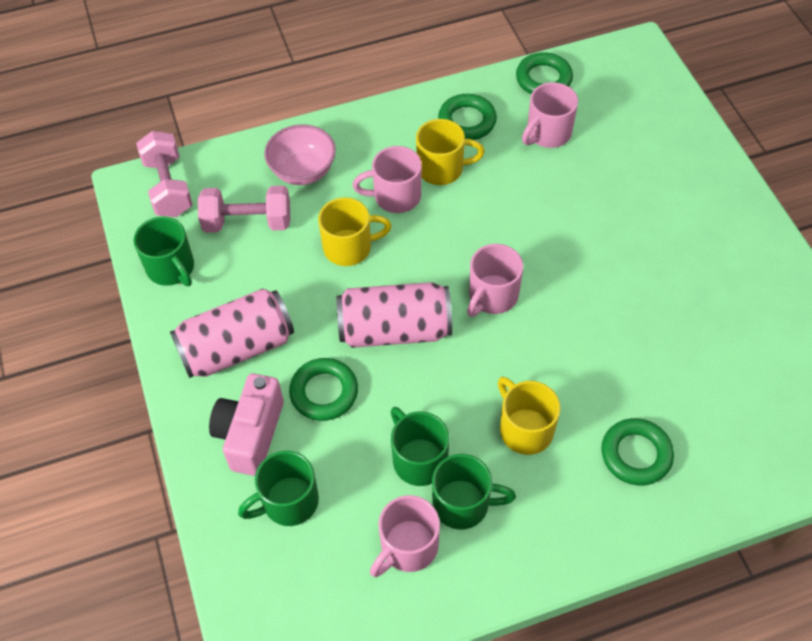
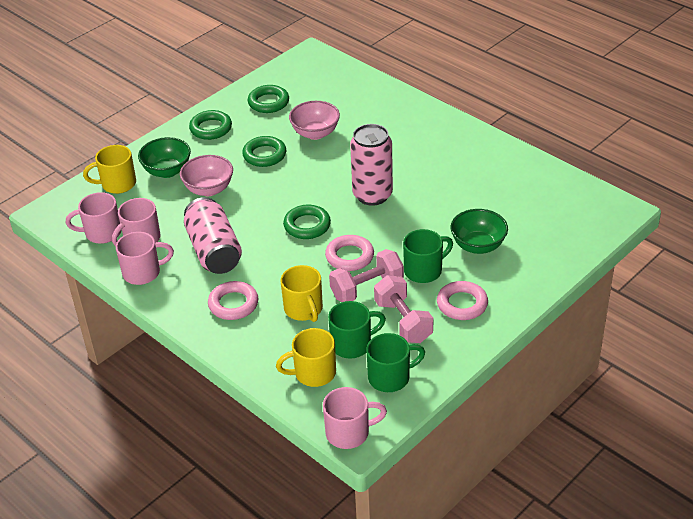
green bowl: 0 -> 2
green mug: 4 -> 3
pink bowl: 1 -> 2
pink camera: 1 -> 0
pink ring: 0 -> 3

